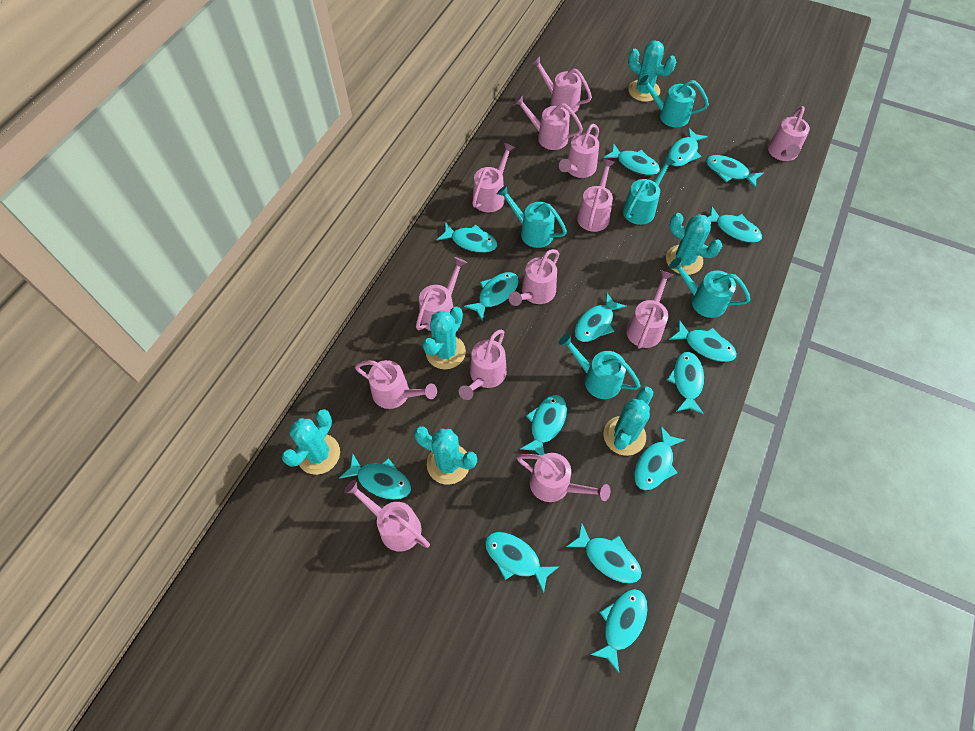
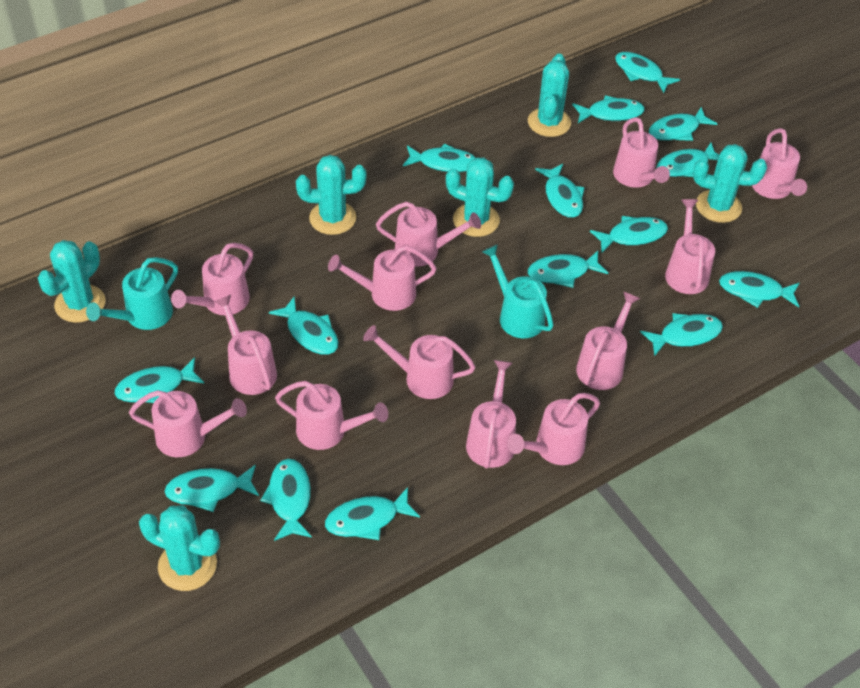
turquoise watering can: 5 -> 2

